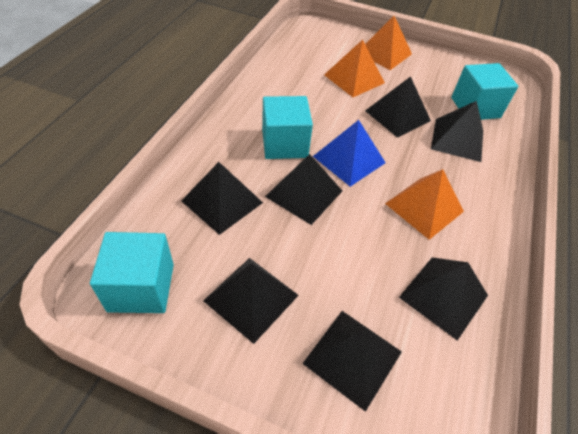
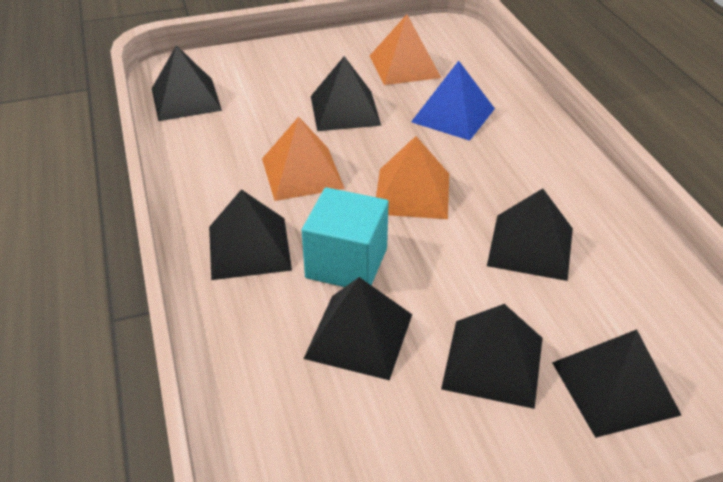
turquoise cube: 3 -> 1

